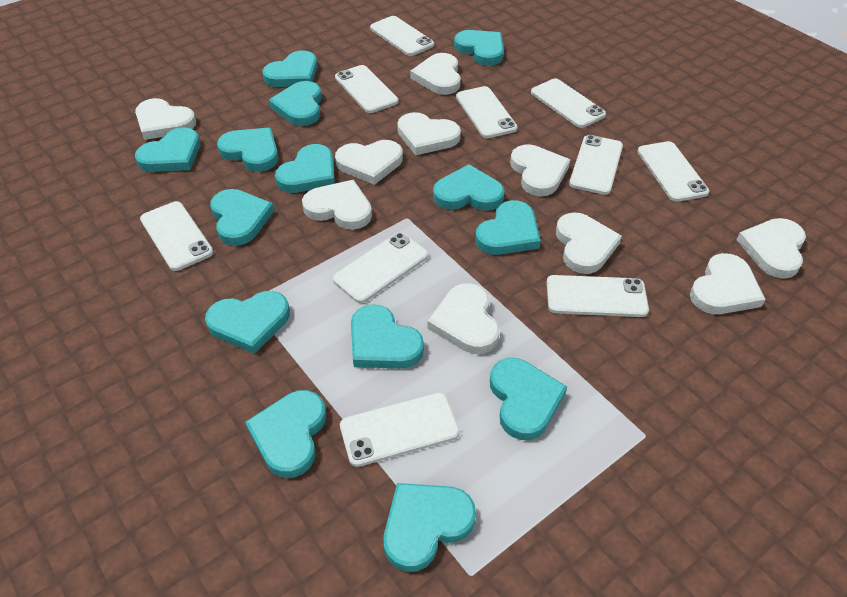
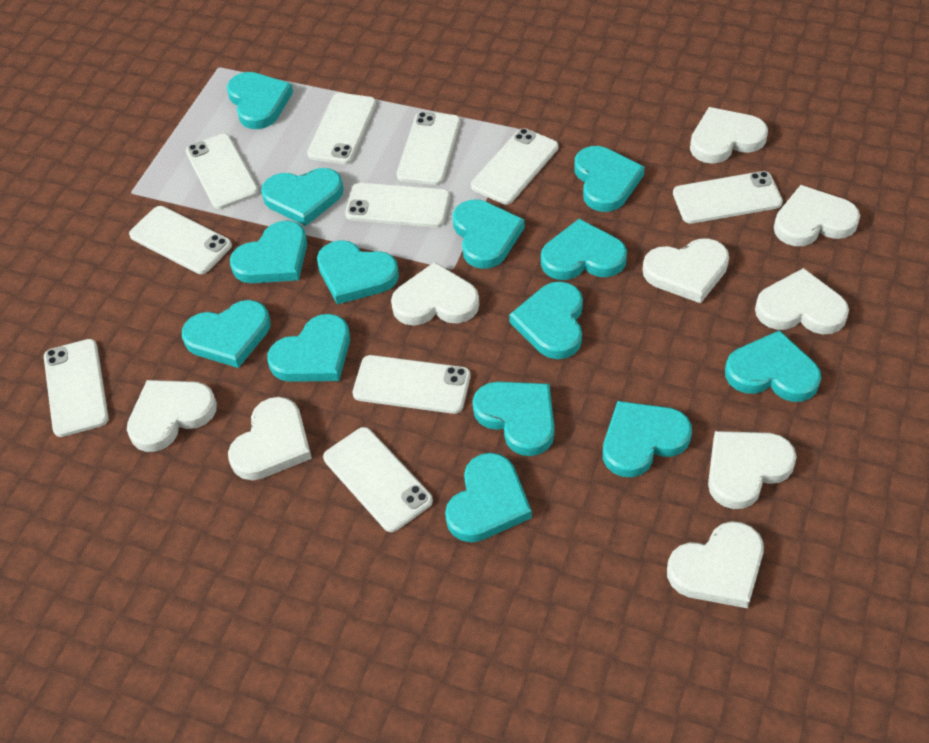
white heart: 10 -> 9

